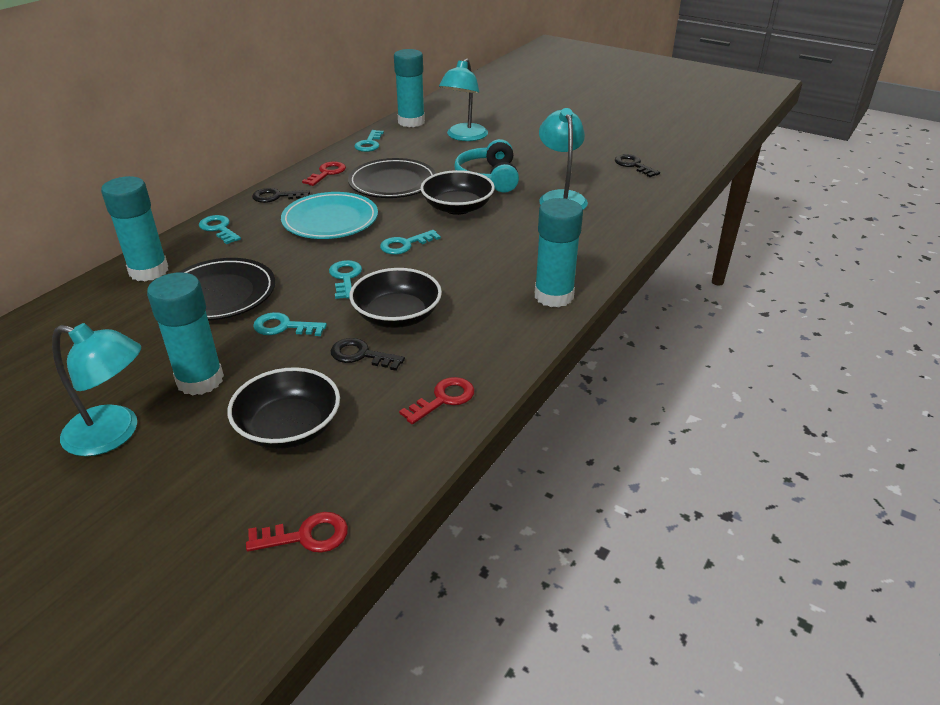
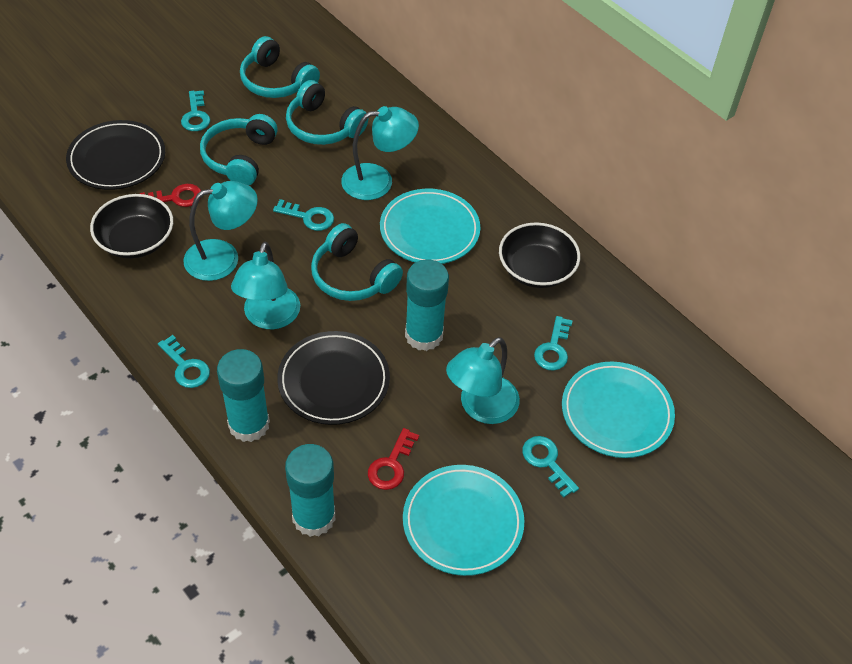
black bowl: 3 -> 2
black key: 3 -> 0
red key: 3 -> 2
turquoise glue stick: 4 -> 3
turquoise headphones: 1 -> 4
turquoise lamp: 3 -> 4
turquoise plate: 1 -> 3

